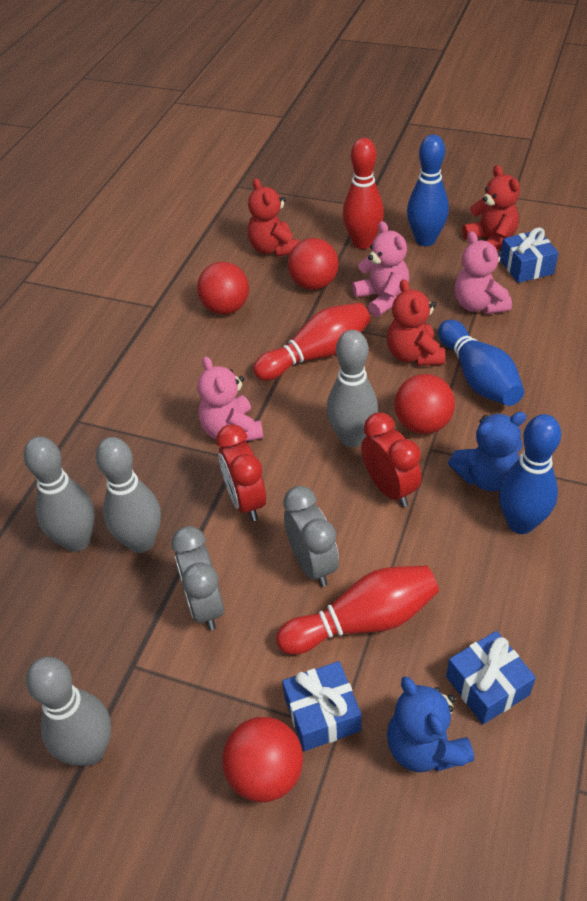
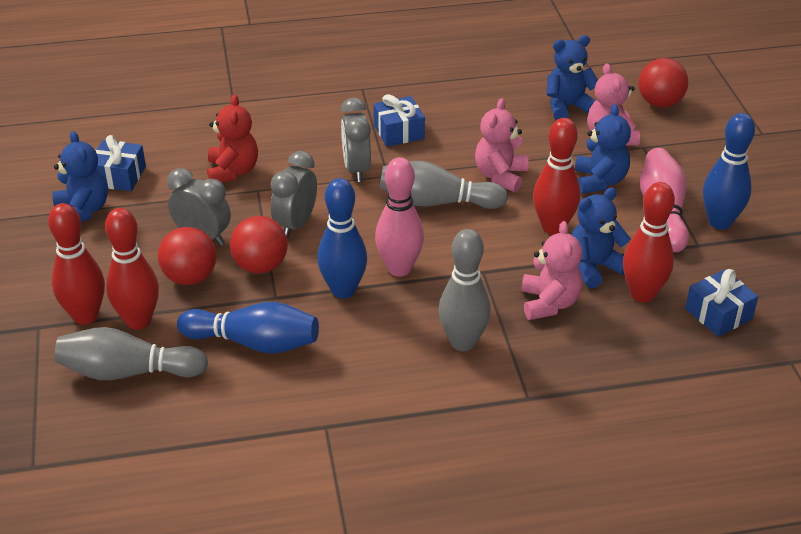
blue teddy bear: 2 -> 4
grey bowling pin: 4 -> 3
grey clock: 2 -> 3
pink bowling pin: 0 -> 2
red ball: 4 -> 3
red bowling pin: 3 -> 4
red clock: 2 -> 0
red teddy bear: 3 -> 1

